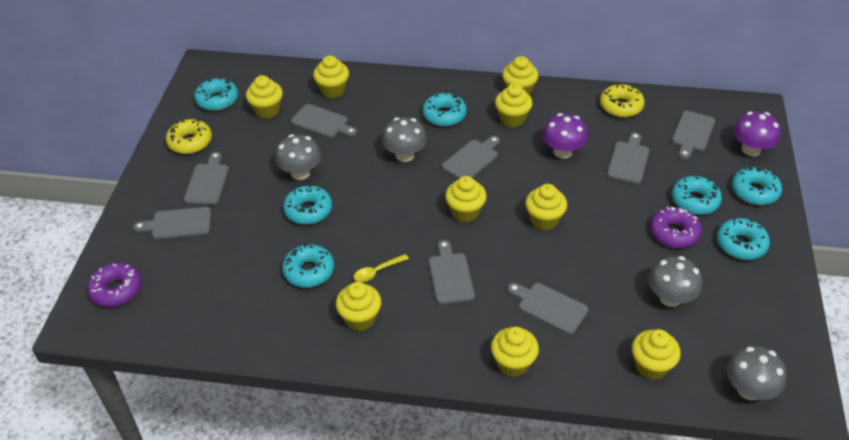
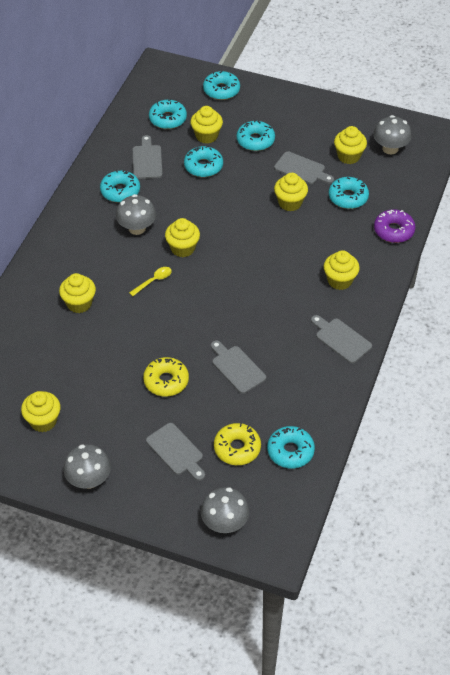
grey cutting board: 8 -> 5
purple donut: 2 -> 1
purple mushroom: 2 -> 0
yellow cupcake: 9 -> 7

